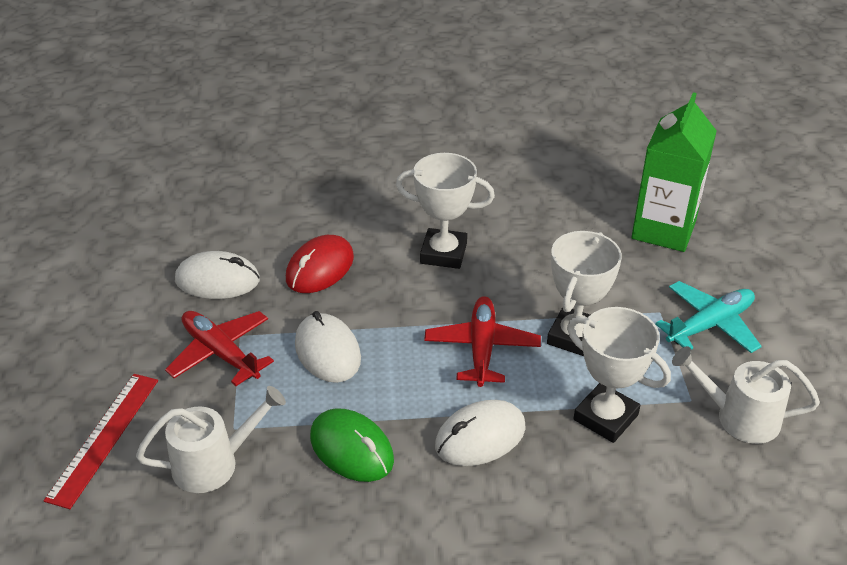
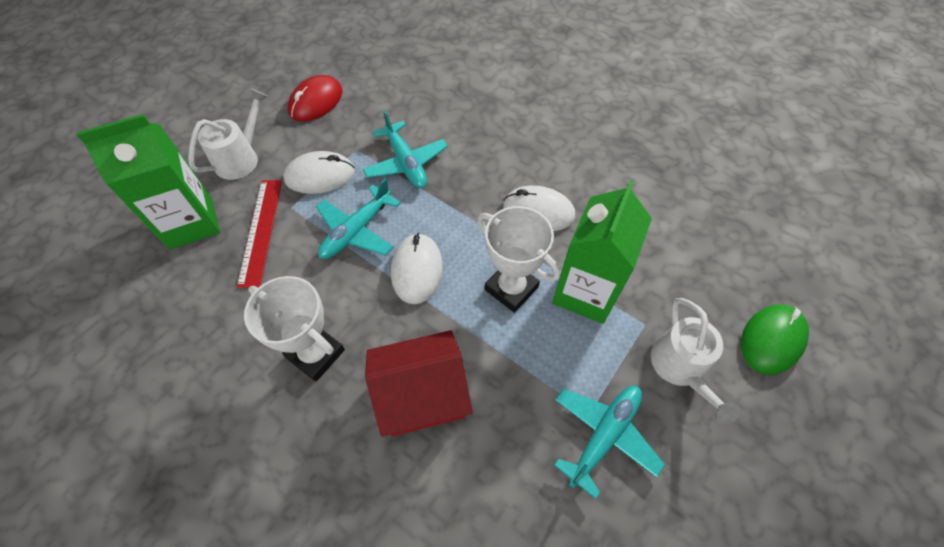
green carton: 1 -> 2
red house: 0 -> 1
red plane: 2 -> 0
turquoise plane: 1 -> 3
white trophy: 3 -> 2

